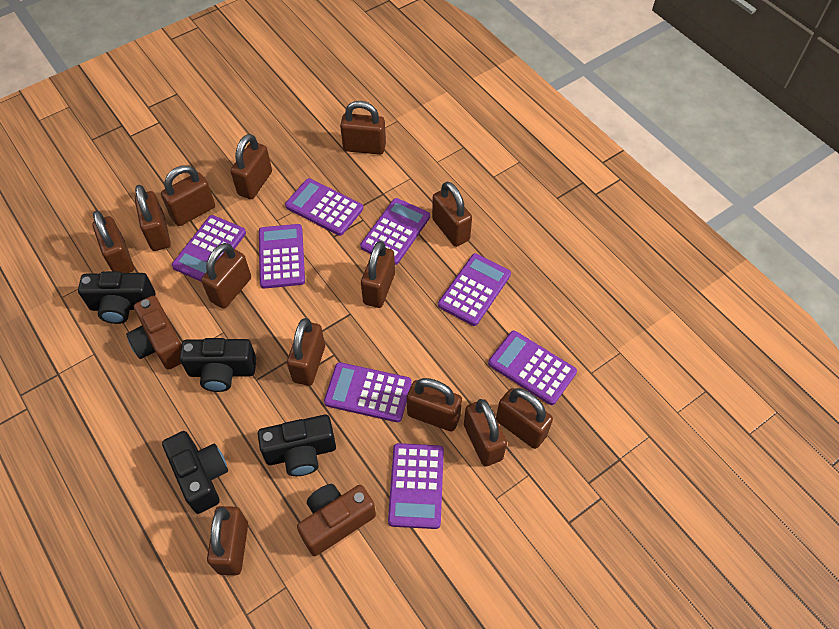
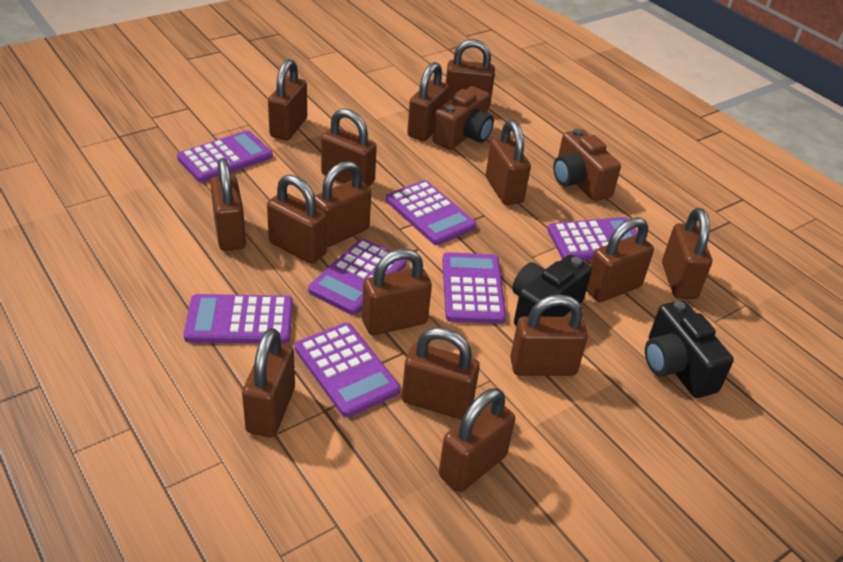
black camera: 4 -> 2
brown padlock: 13 -> 15
purple calculator: 8 -> 7

